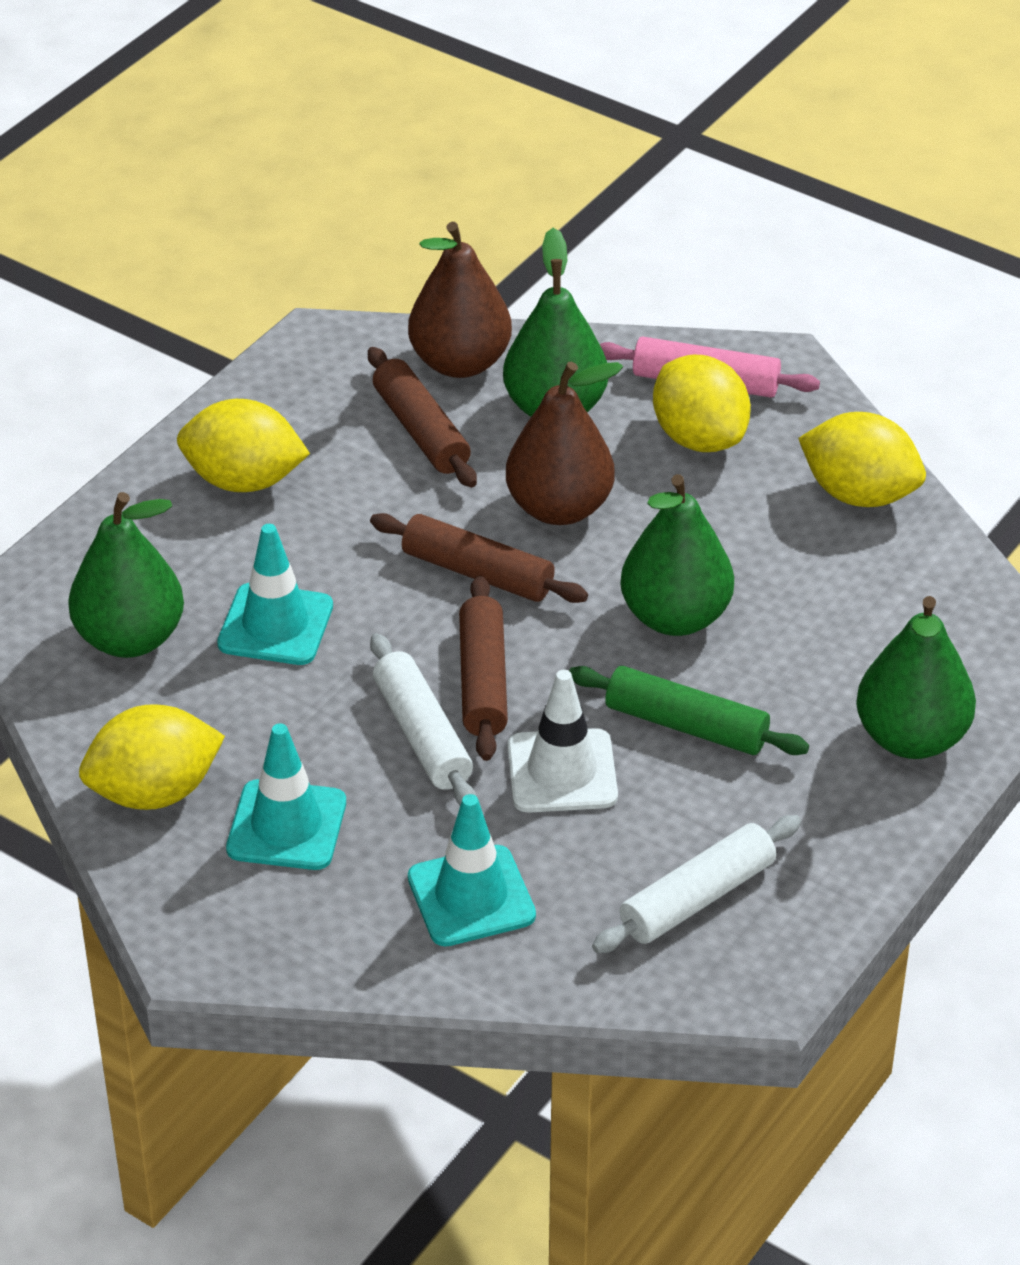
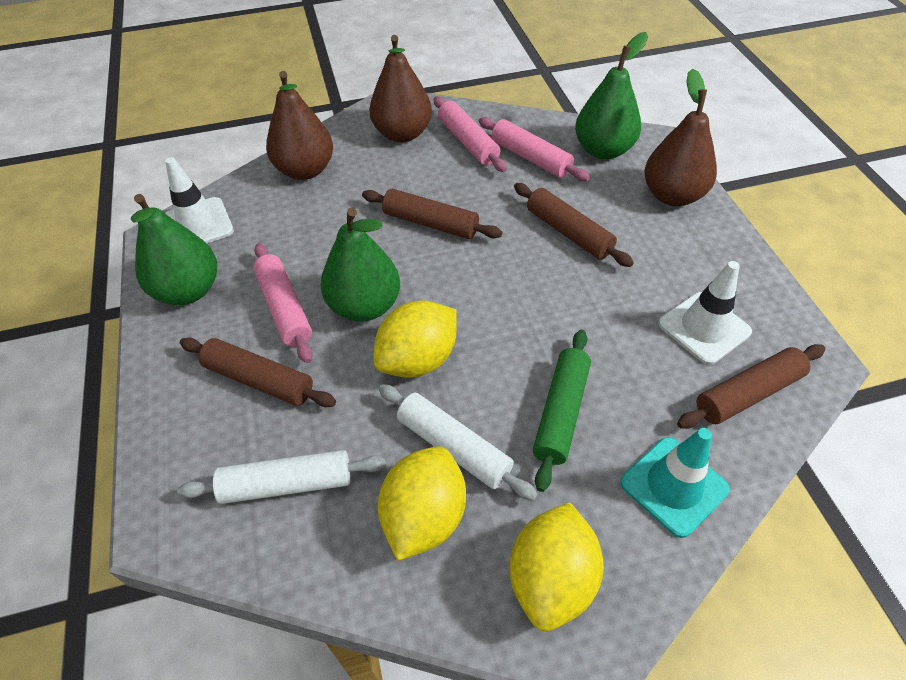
brown pear: 2 -> 3
brown rolling pin: 3 -> 4
green pear: 4 -> 3
pink rolling pin: 1 -> 3
turquoise traffic cone: 3 -> 1
white traffic cone: 1 -> 2
yellow lemon: 4 -> 3

